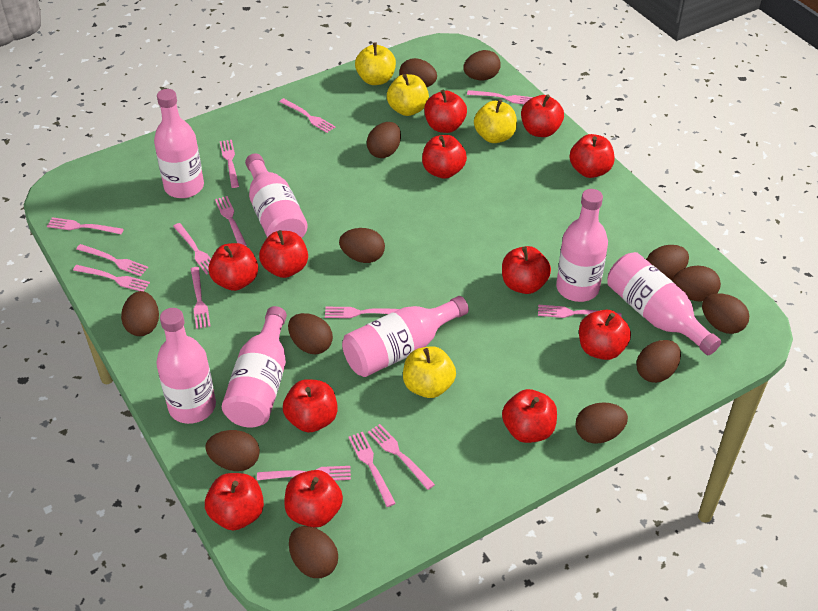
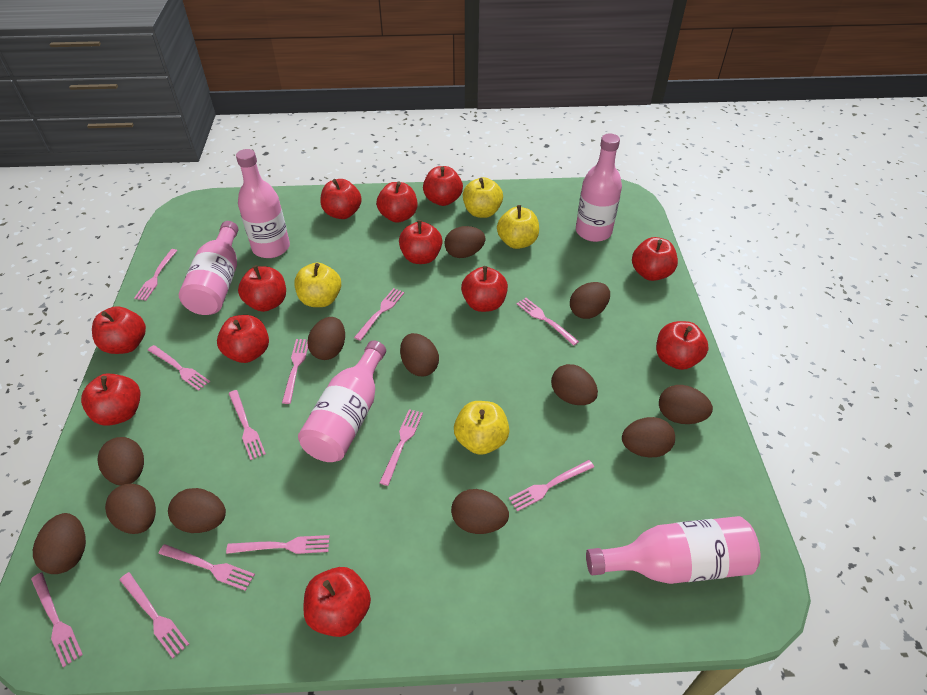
brown egg: 13 -> 12
pink bottle: 7 -> 5
pink fork: 14 -> 12

